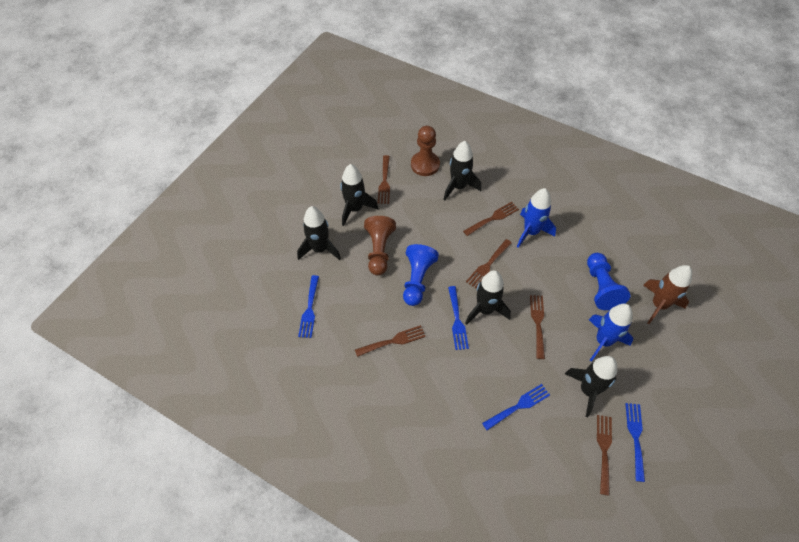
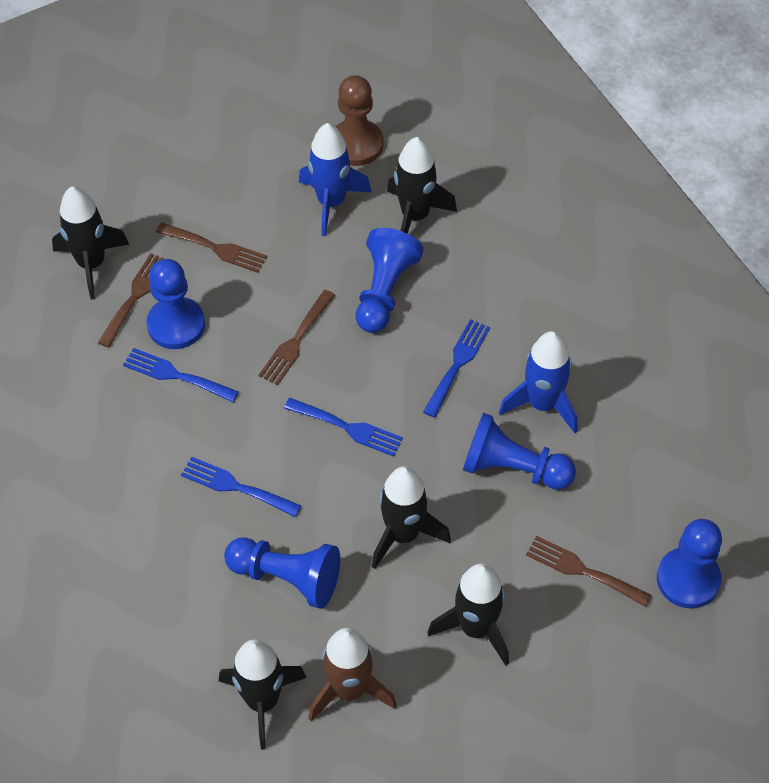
blue pawn: 2 -> 5
brown fork: 6 -> 4
brown pawn: 2 -> 1

